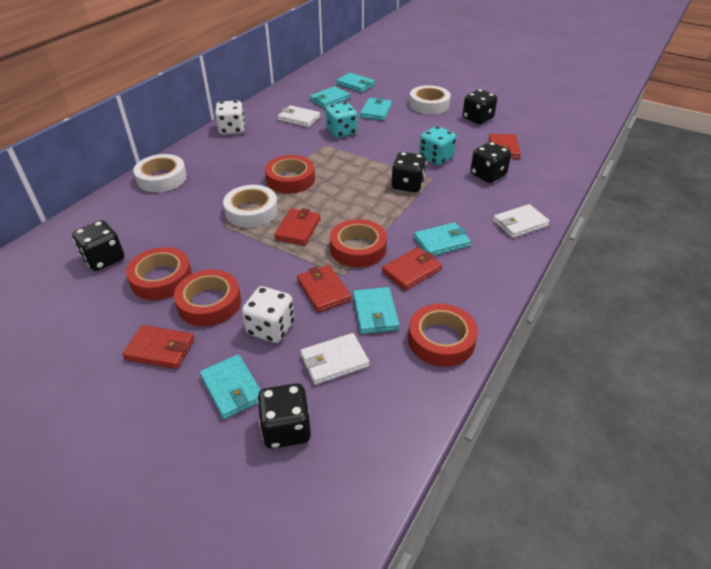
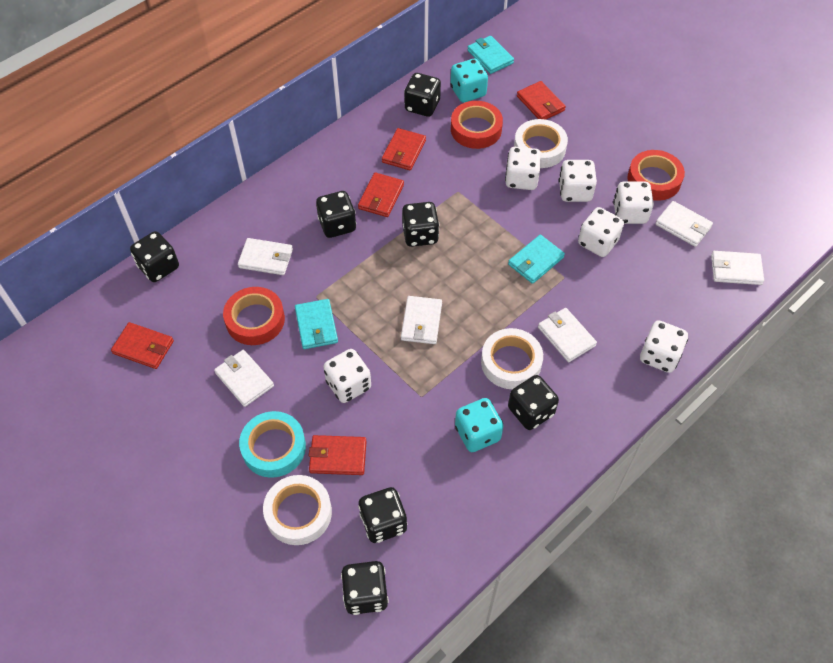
black dice: 5 -> 7
red tape: 5 -> 3
turquoise tape: 0 -> 1
turquoise wallet: 6 -> 3
white dice: 2 -> 6
white wallet: 3 -> 6

